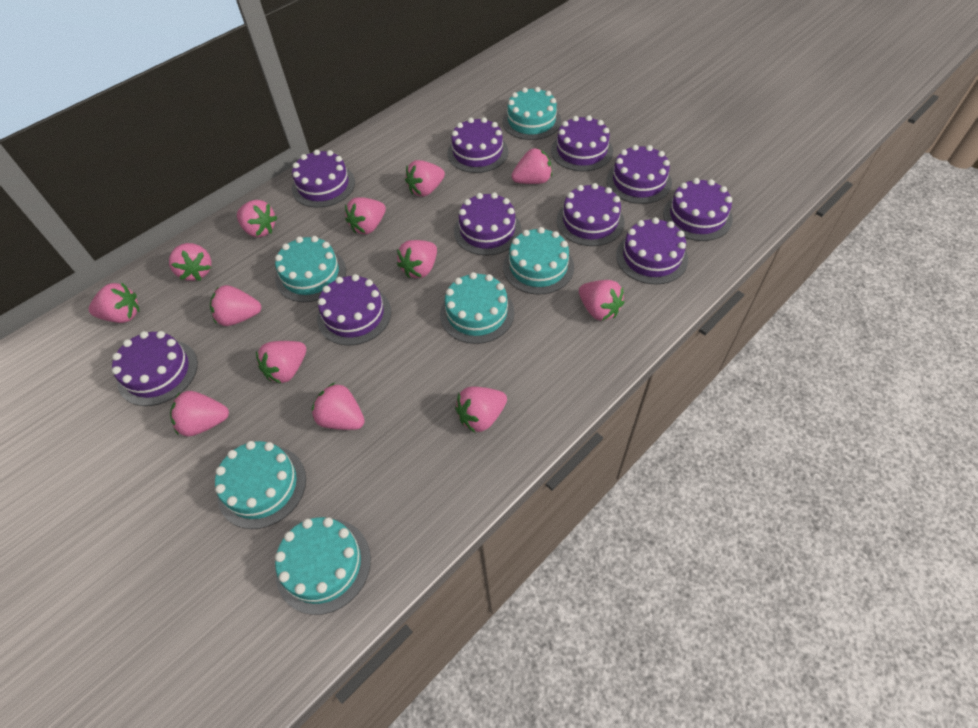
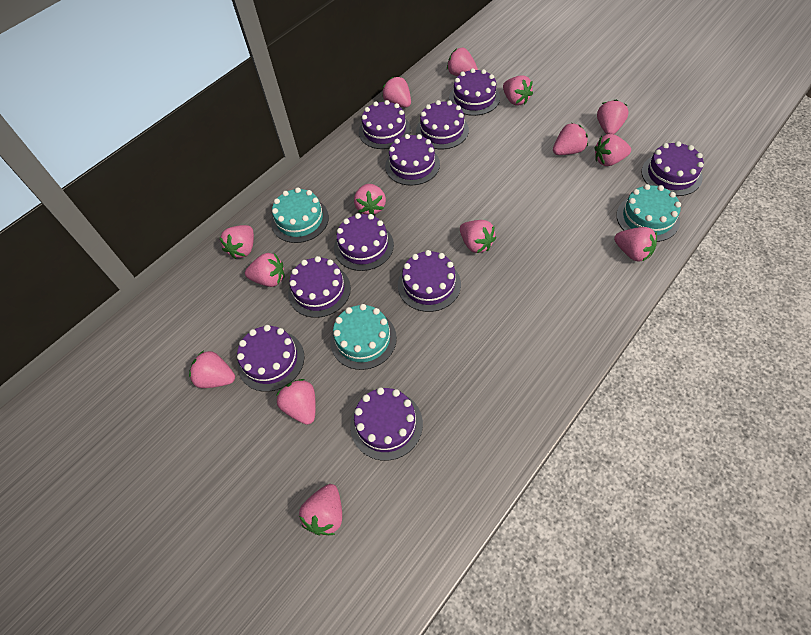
pink strawberry: 13 -> 14
turquoise cake: 6 -> 3

